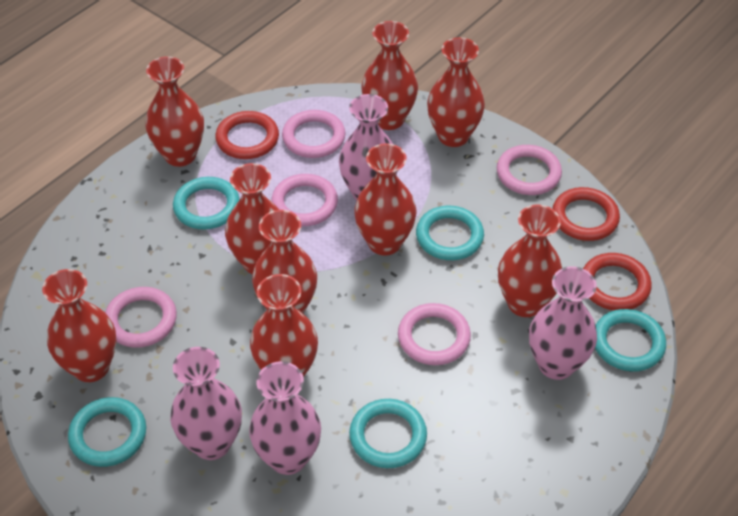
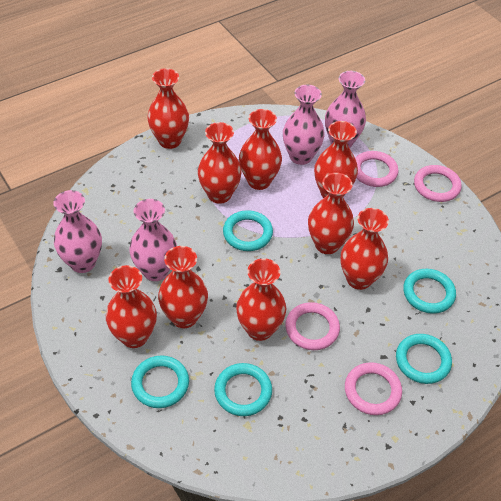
pink ring: 5 -> 4
red ring: 3 -> 0

